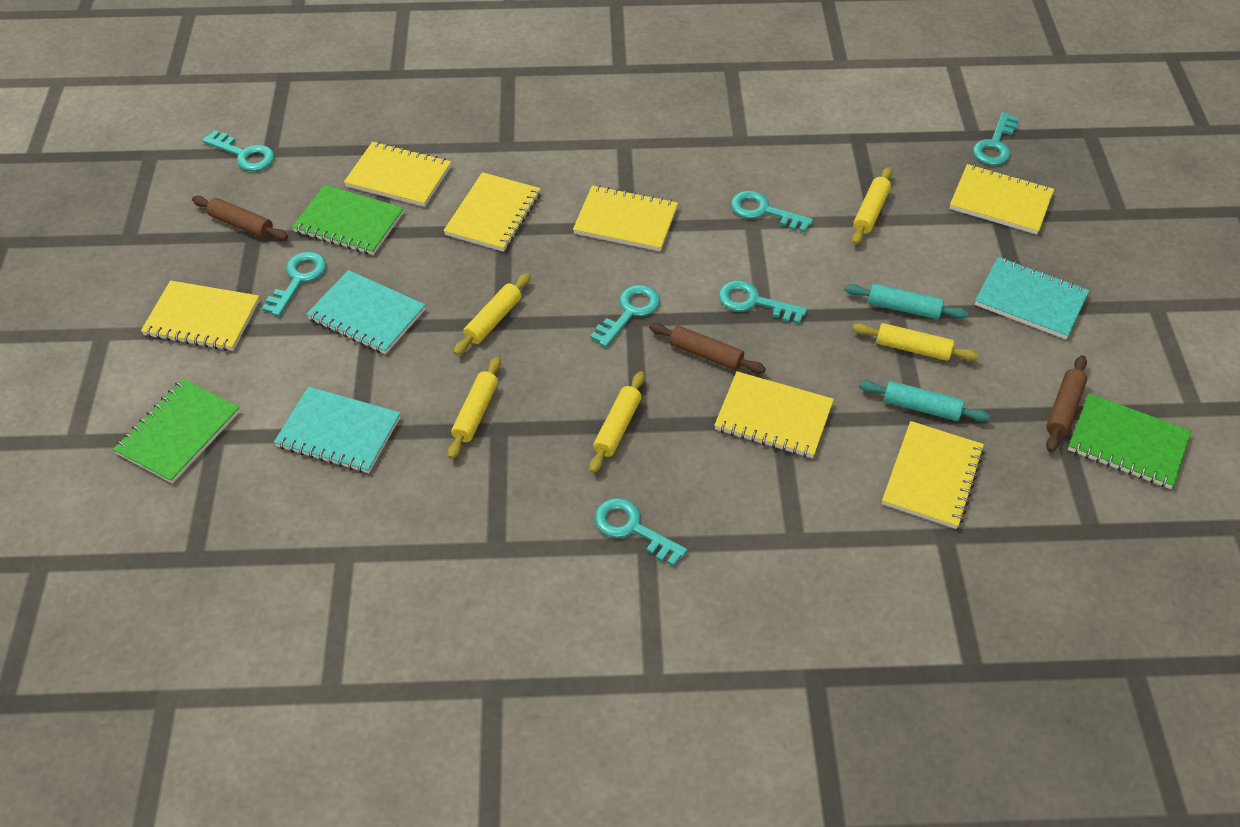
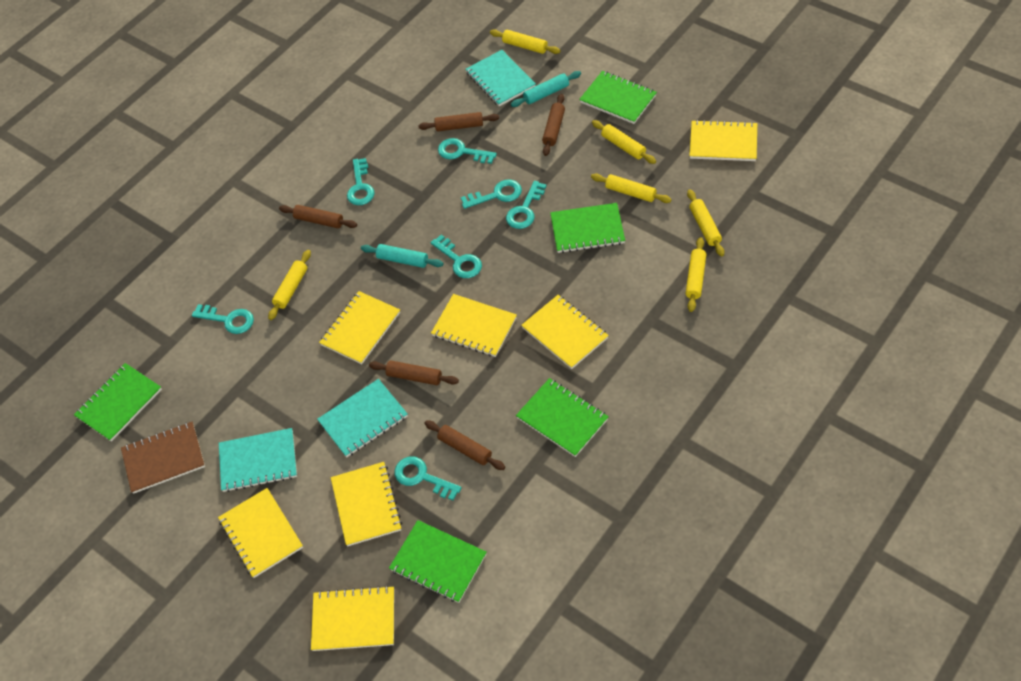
brown notebook: 0 -> 1
brown rolling pin: 3 -> 5
green notebook: 3 -> 5
yellow rolling pin: 5 -> 6

